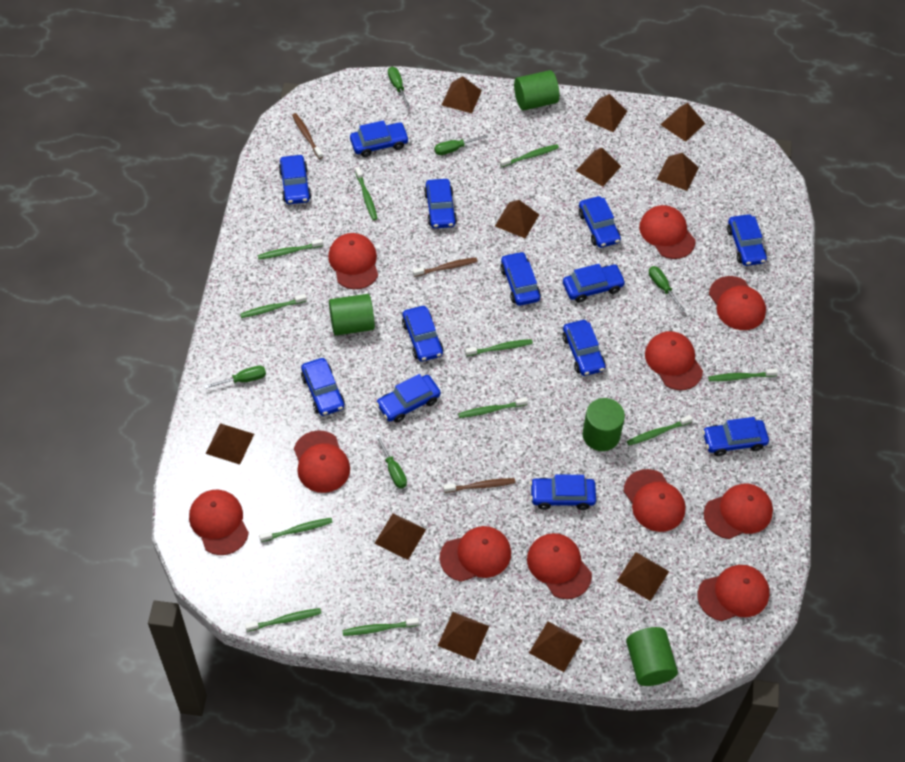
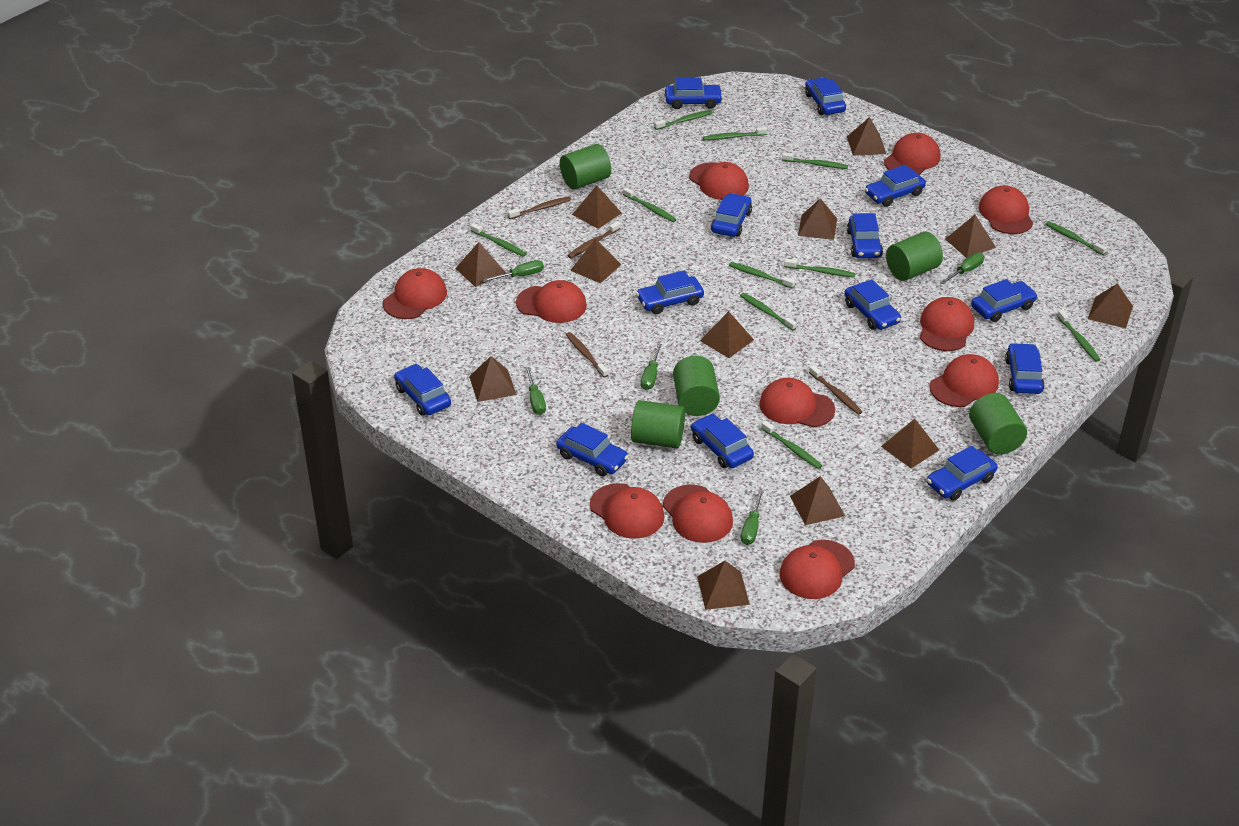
brown pyramid: 11 -> 12
brown toothbrush: 3 -> 4
green cylinder: 4 -> 5

